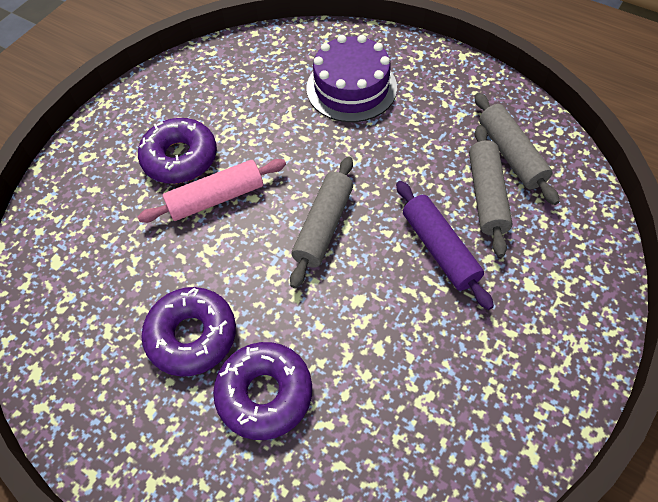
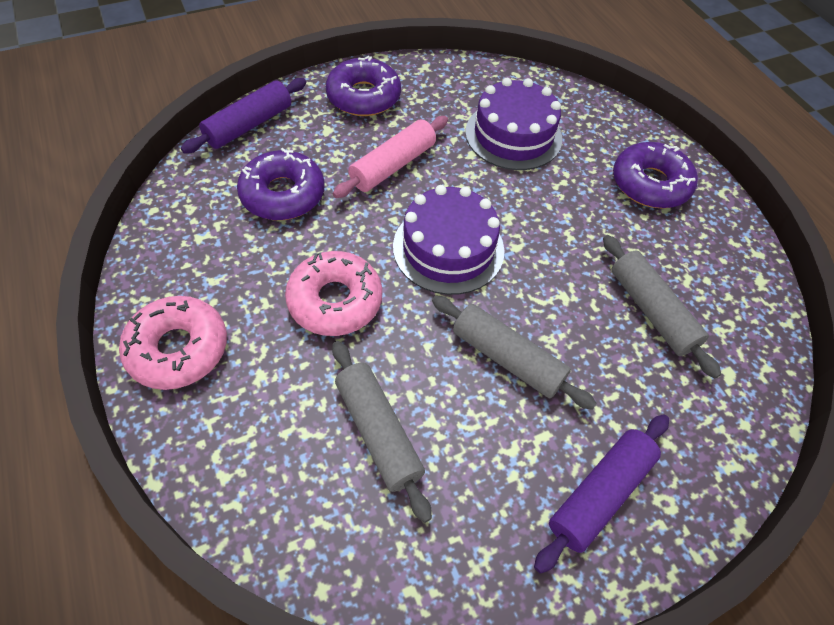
pink donut: 0 -> 2
purple cake: 1 -> 2
purple rolling pin: 1 -> 2

